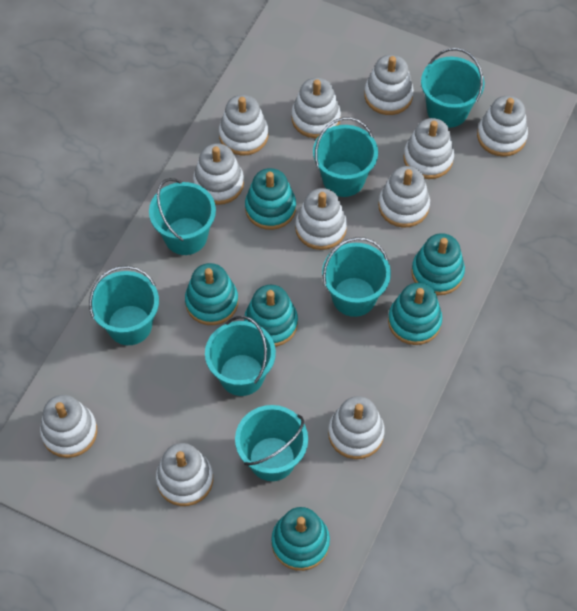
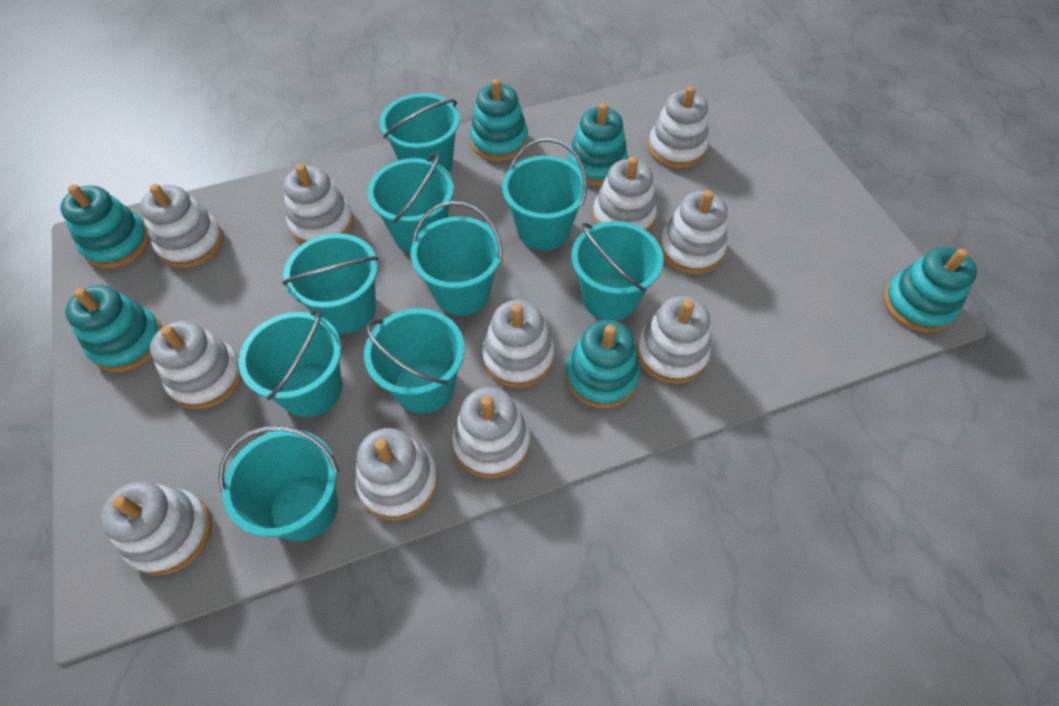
turquoise bucket: 7 -> 9

